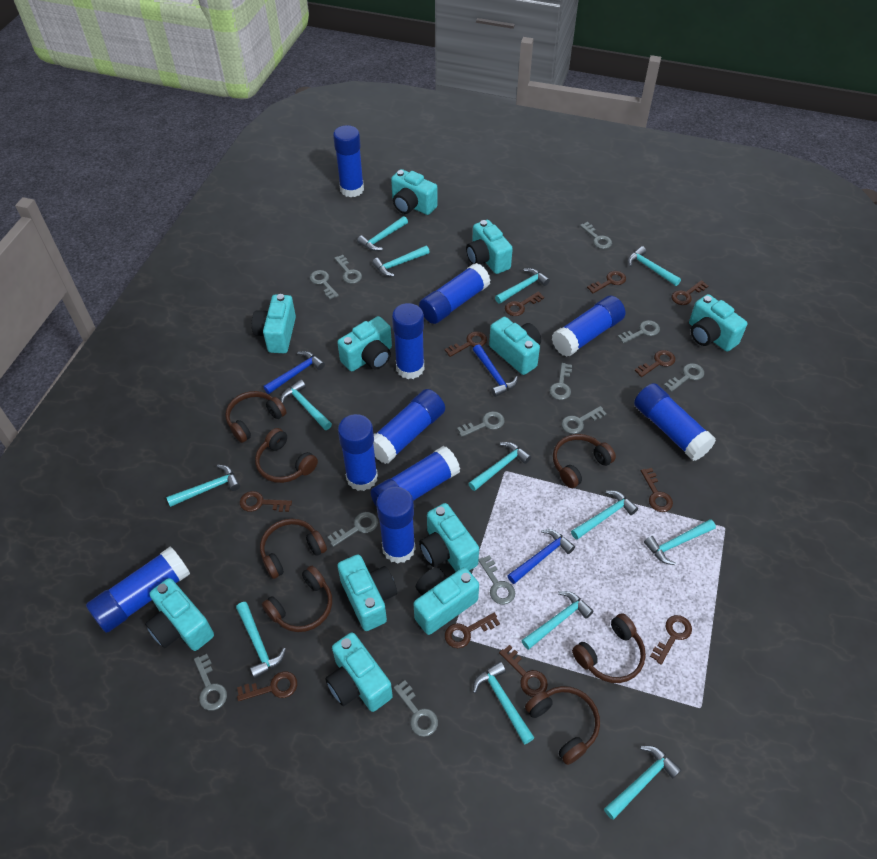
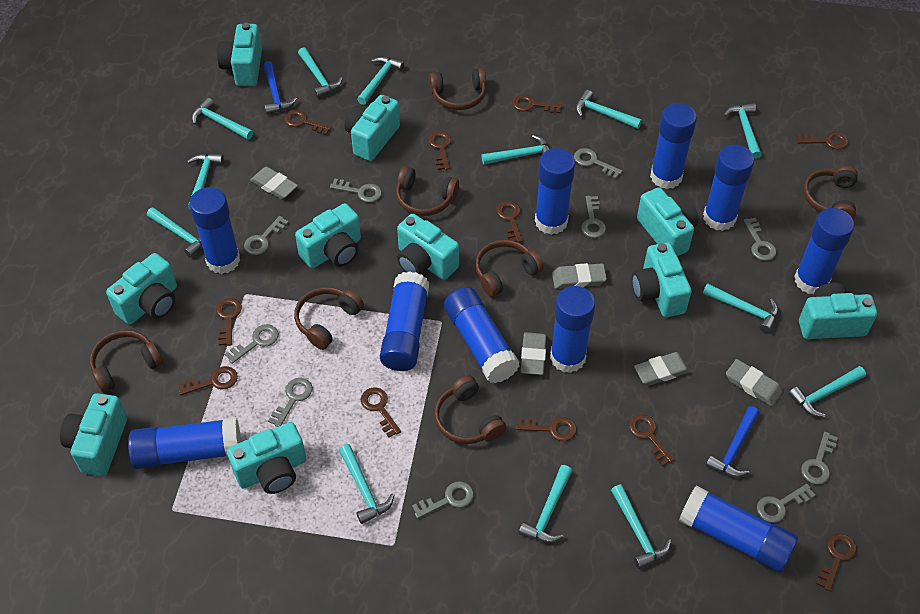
blue hammer: 3 -> 2
grey eraser: 0 -> 5
grey key: 12 -> 10
turquoise camera: 11 -> 10

